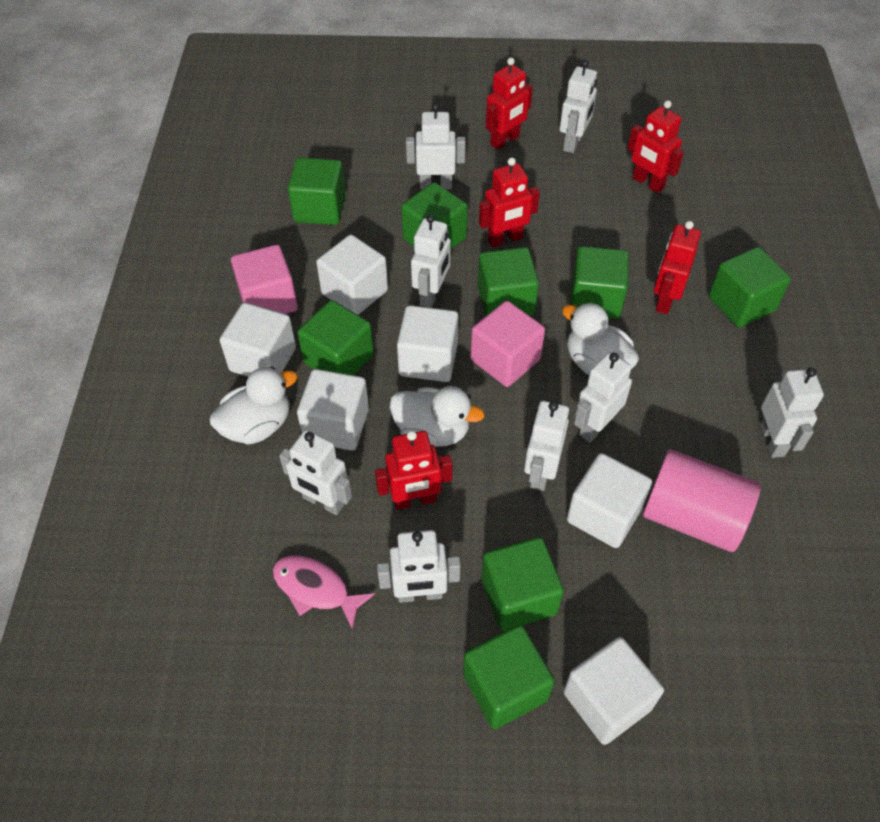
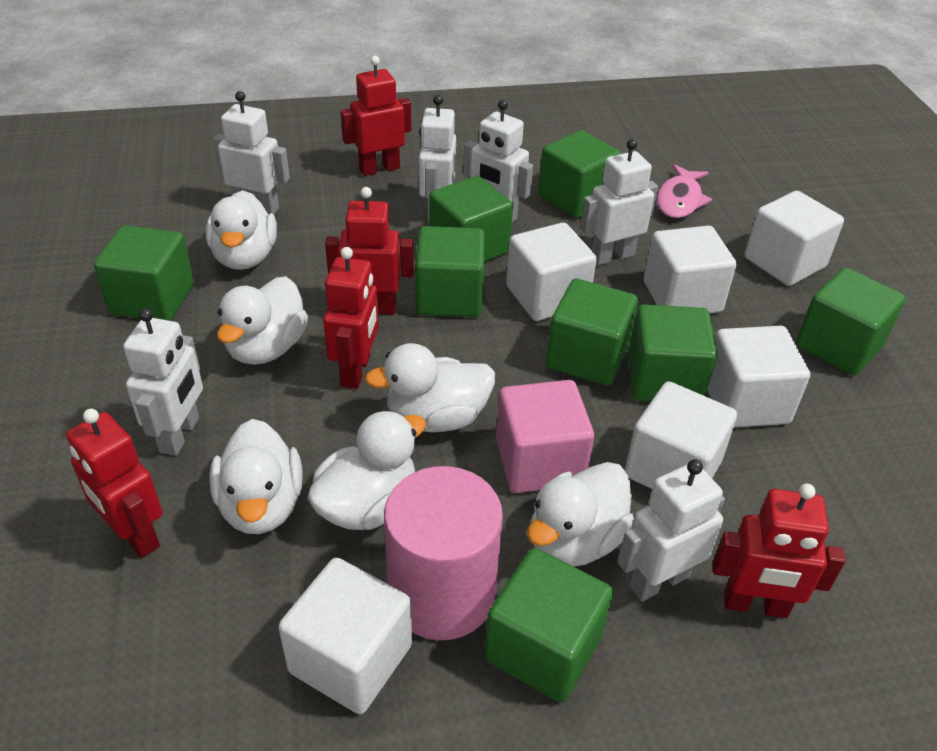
pink cube: 2 -> 1
white duck: 3 -> 6
white robot: 8 -> 6

